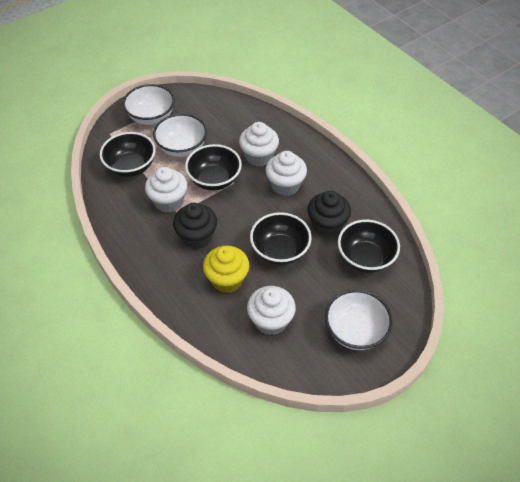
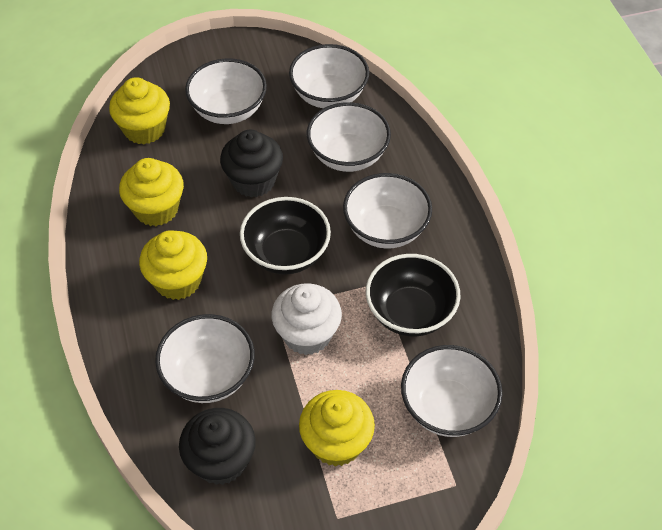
black bowl: 4 -> 2
white bowl: 3 -> 6
white cupcake: 4 -> 1
yellow cupcake: 1 -> 4

